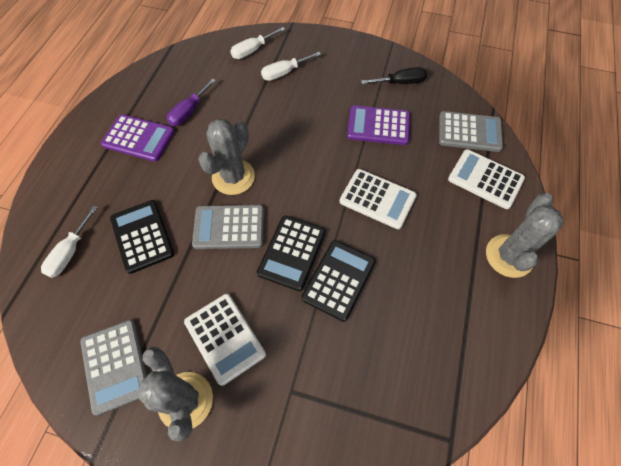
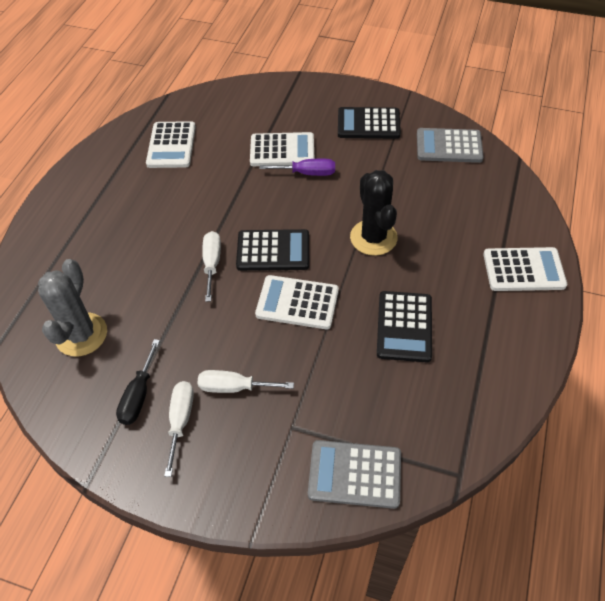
black cactus: 0 -> 1
grey cactus: 3 -> 1
grey calculator: 3 -> 2
purple calculator: 2 -> 0
white calculator: 3 -> 4

